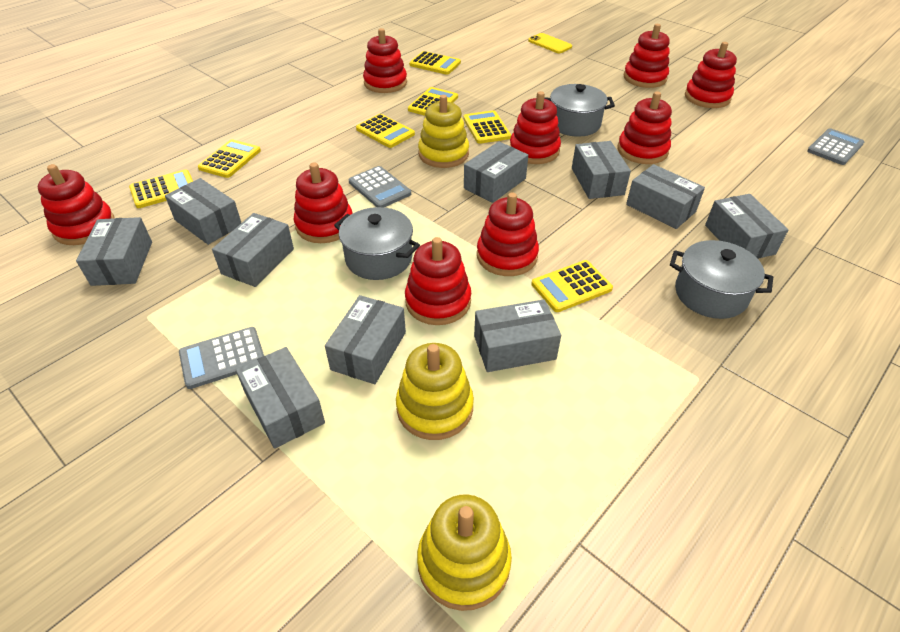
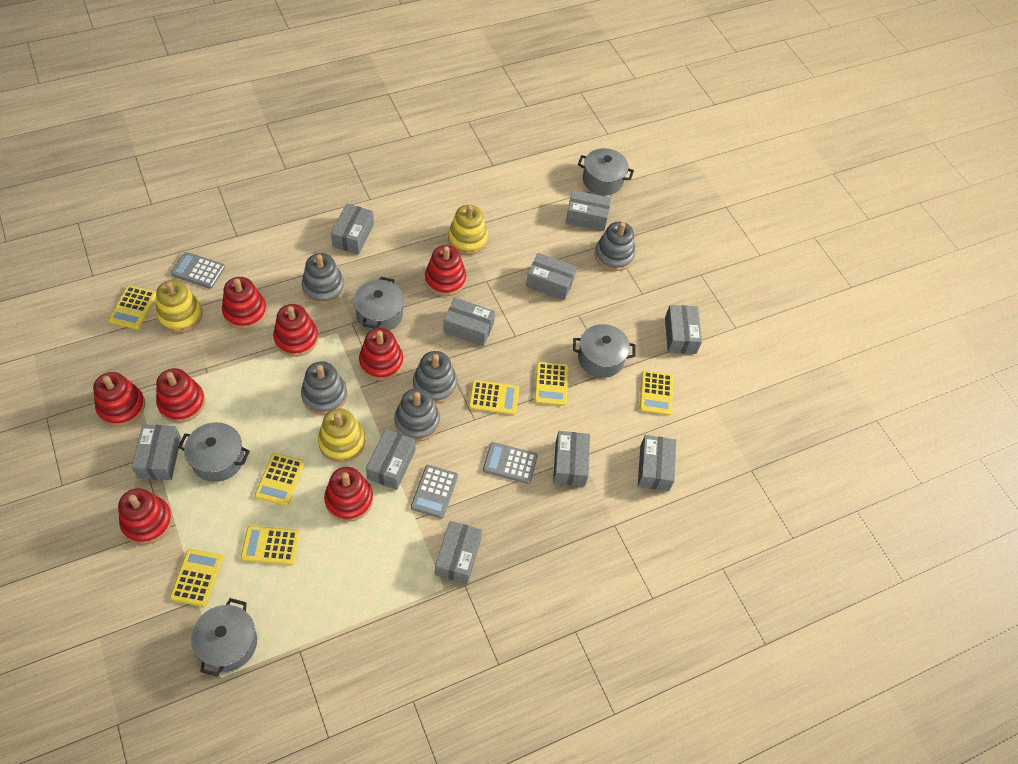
grey pot: 3 -> 5
grey stacking toy: 0 -> 5
red stacking toy: 9 -> 8
yellow phone: 1 -> 0

